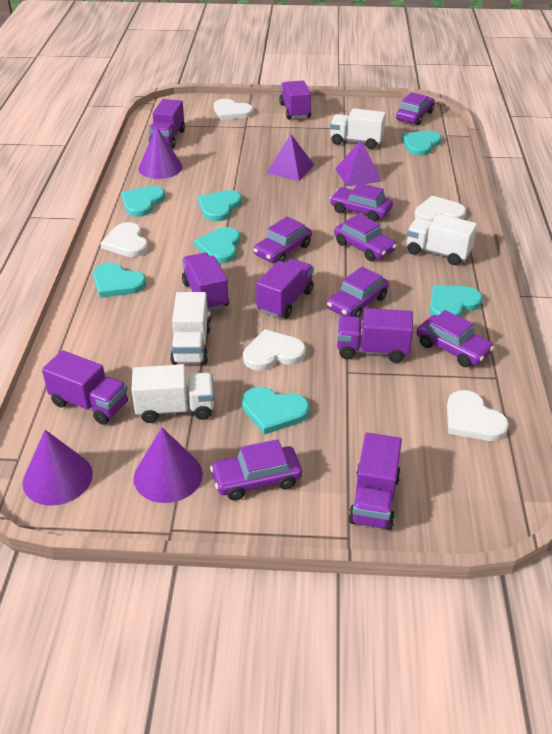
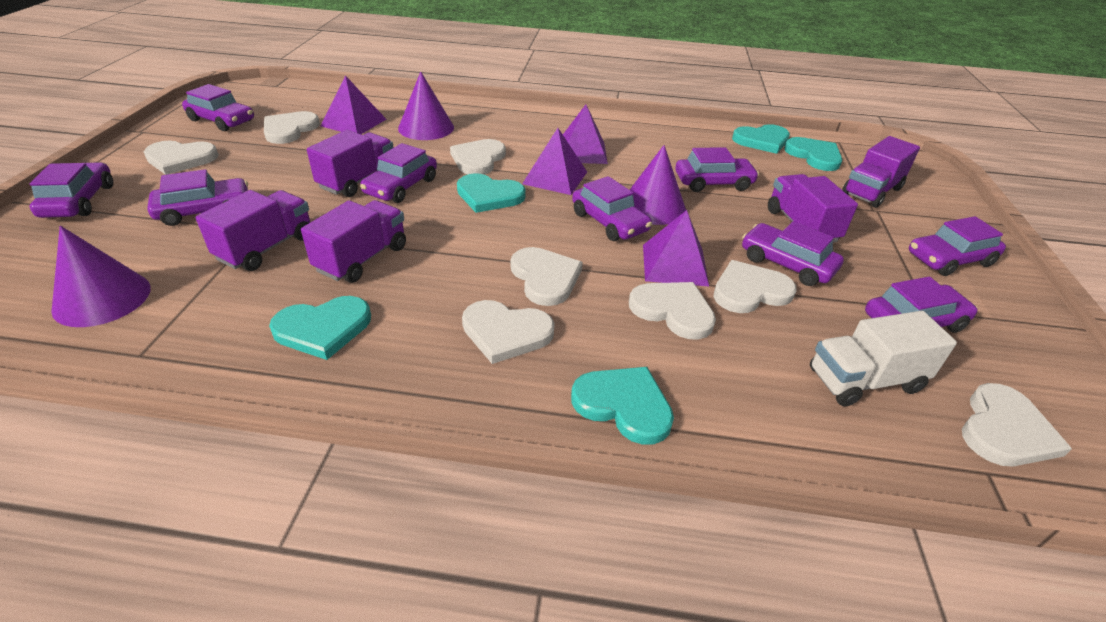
purple car: 7 -> 9
purple pyramid: 2 -> 4
purple truck: 7 -> 5
turquoise heart: 7 -> 5
white heart: 5 -> 8
white truck: 4 -> 1

